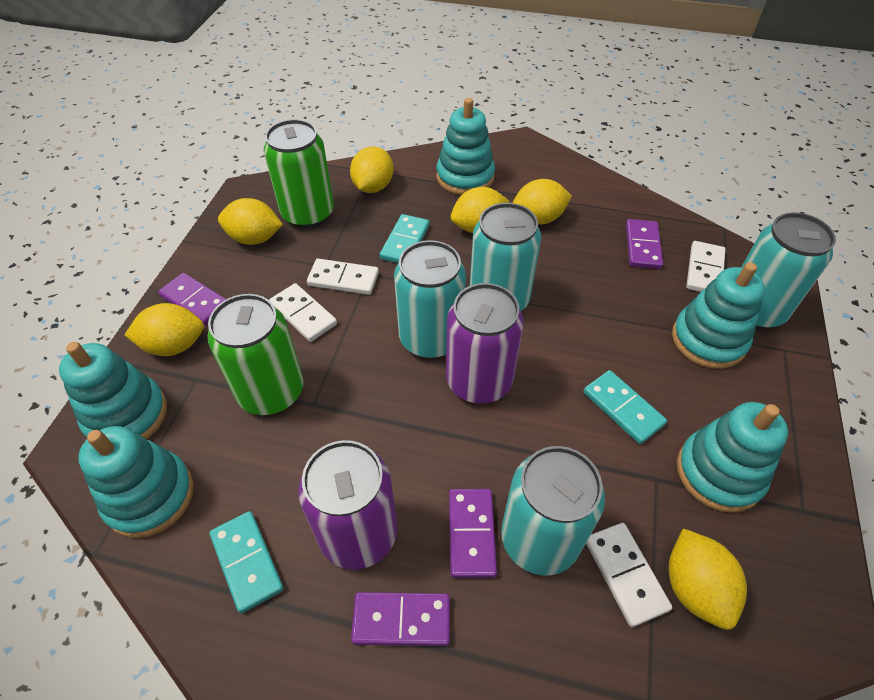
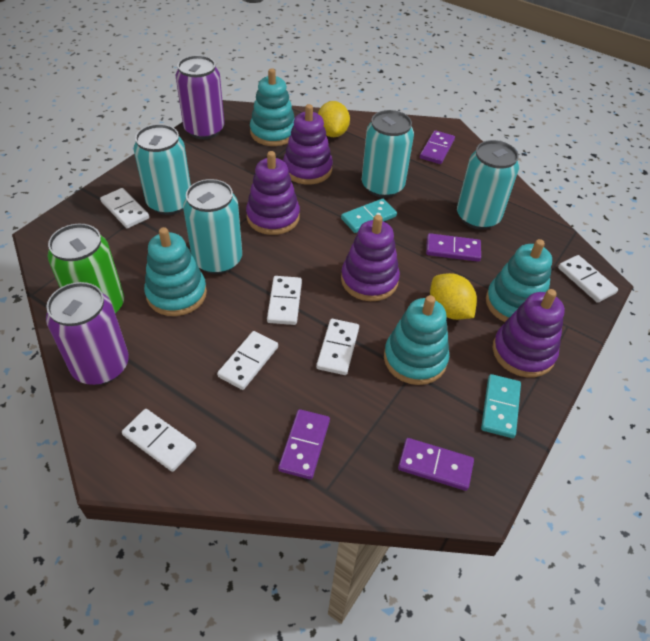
green can: 2 -> 1
purple stacking toy: 0 -> 4
turquoise domino: 3 -> 2
turquoise stacking toy: 5 -> 4
white domino: 4 -> 6
yellow lemon: 6 -> 2

